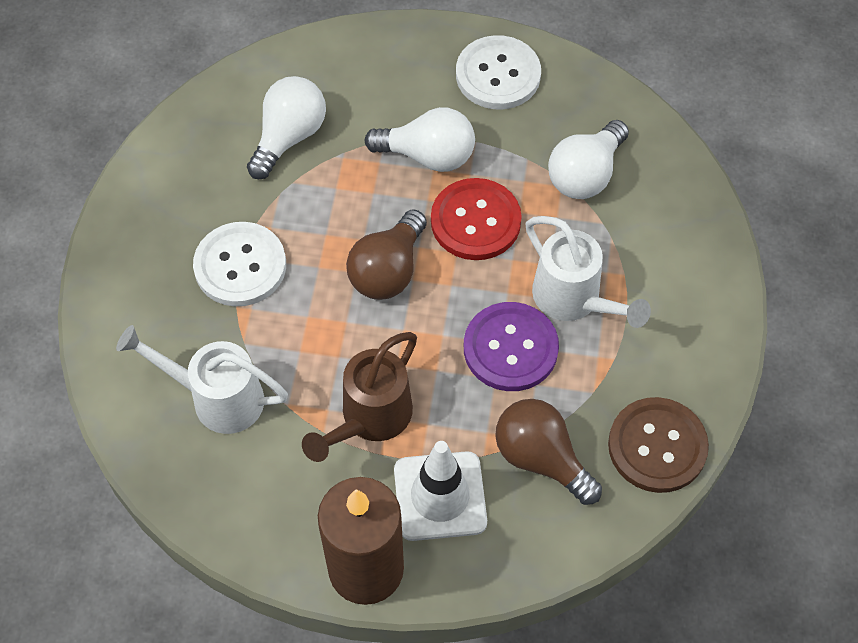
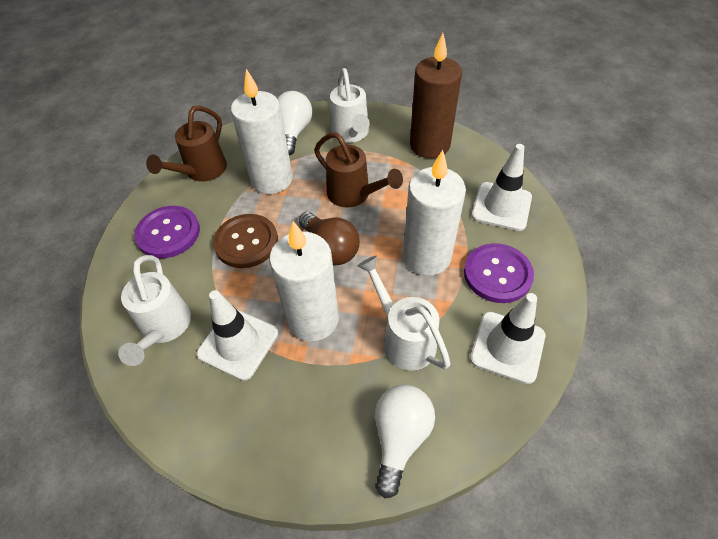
brown light bulb: 2 -> 1
brown watering can: 1 -> 2
purple button: 1 -> 2
red button: 1 -> 0
white button: 2 -> 0
white candle: 0 -> 3
white light bulb: 3 -> 2
white traffic cone: 1 -> 3
white watering can: 2 -> 3

